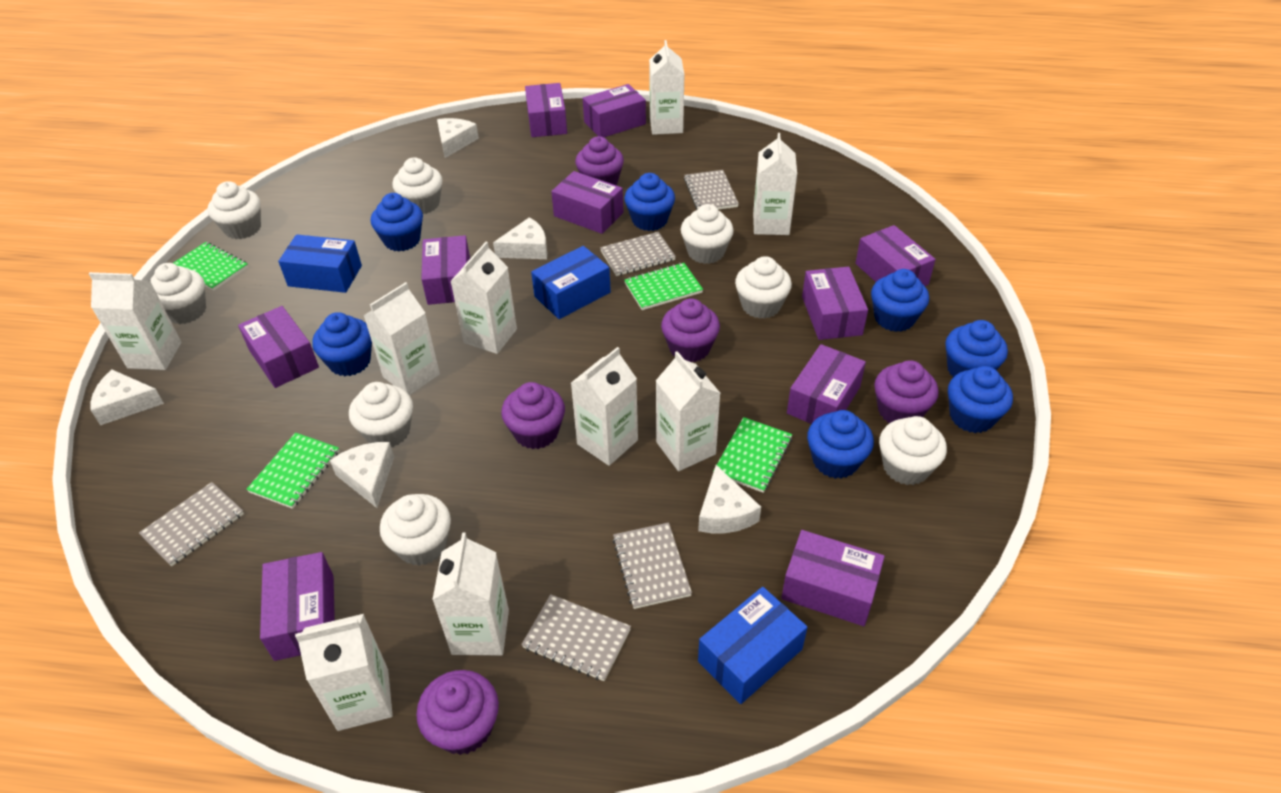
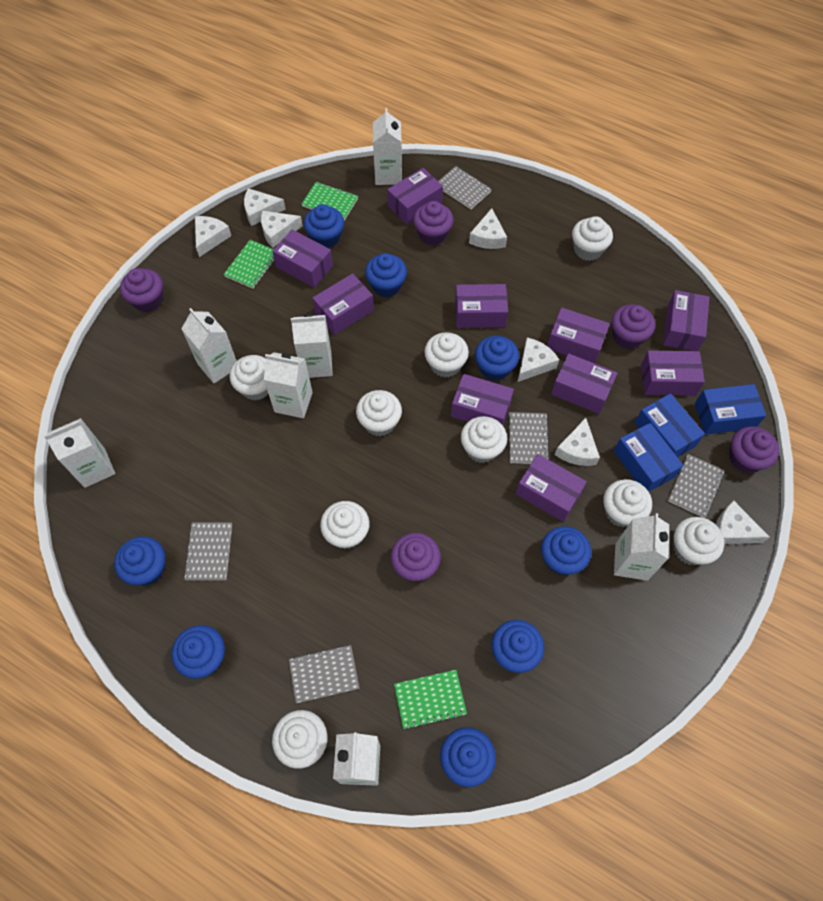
blue cupcake: 7 -> 8
green notebook: 4 -> 3
white carton: 9 -> 7
white cheese: 5 -> 7
white cupcake: 8 -> 9

